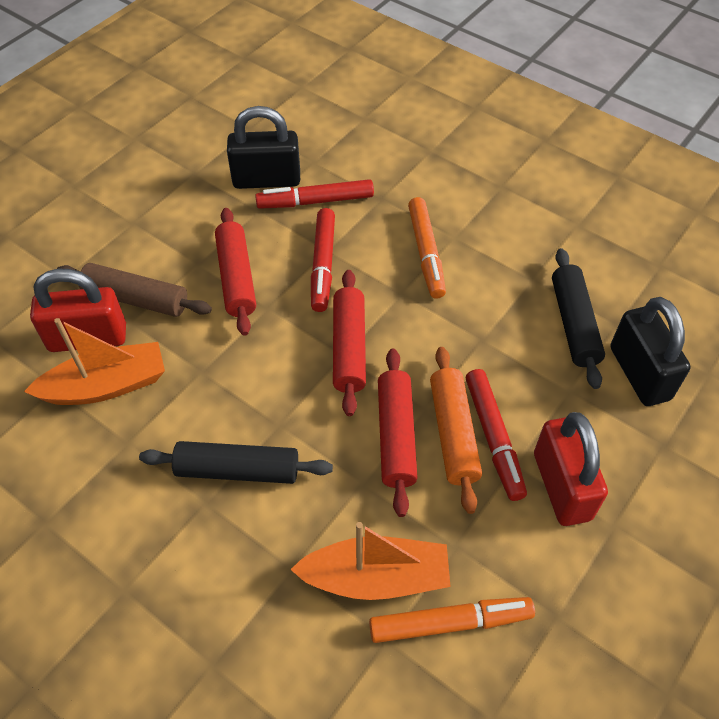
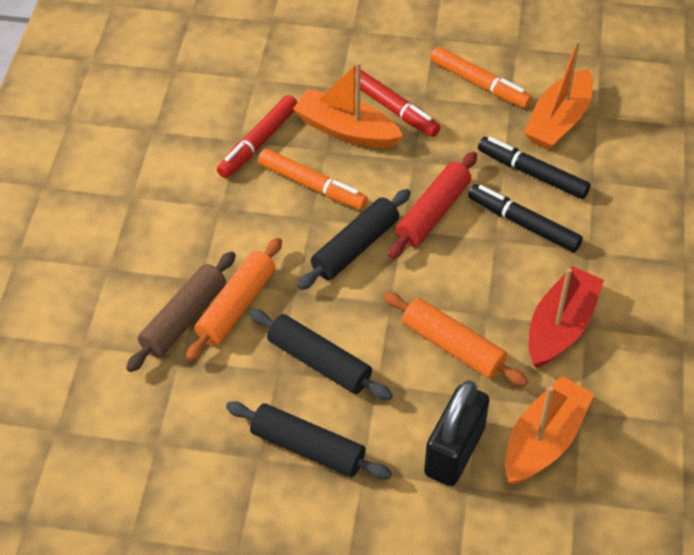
black marker: 0 -> 2
black padlock: 2 -> 1
black rolling pin: 2 -> 3
orange boat: 2 -> 3
orange rolling pin: 1 -> 2
red boat: 0 -> 1
red marker: 3 -> 2
red padlock: 2 -> 0
red rolling pin: 3 -> 1

